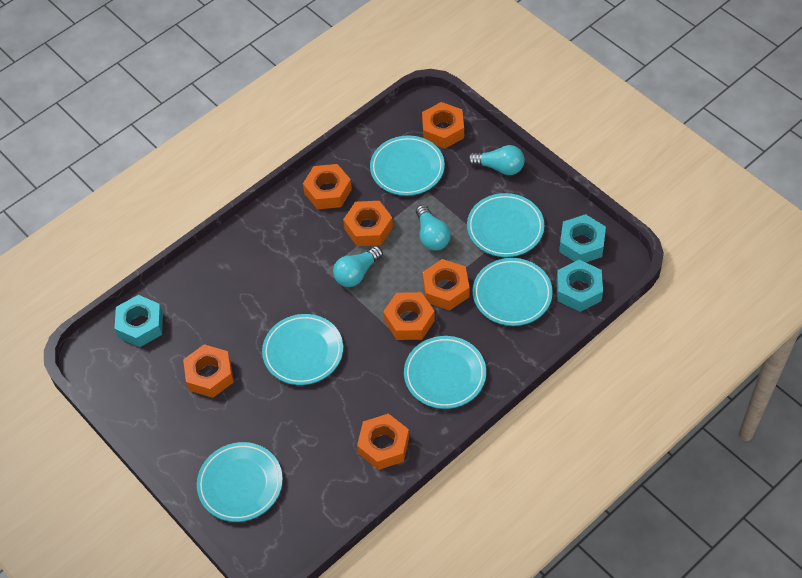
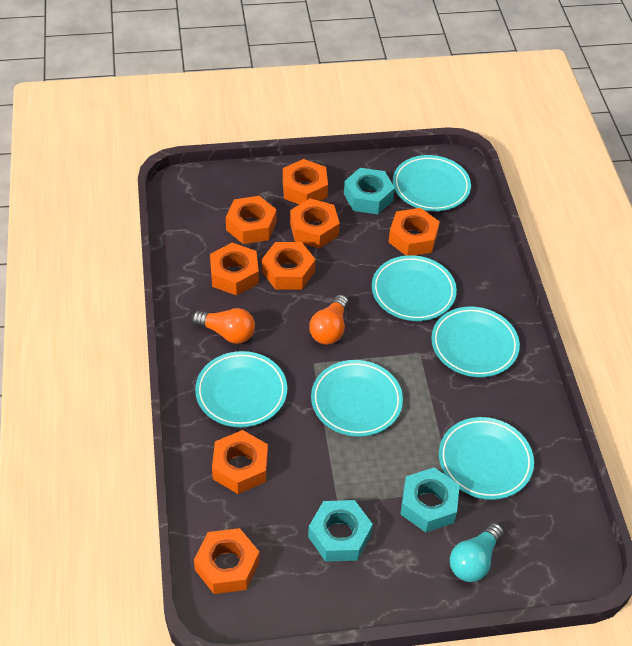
orange light bulb: 0 -> 2
orange nut: 7 -> 8
turquoise light bulb: 3 -> 1

